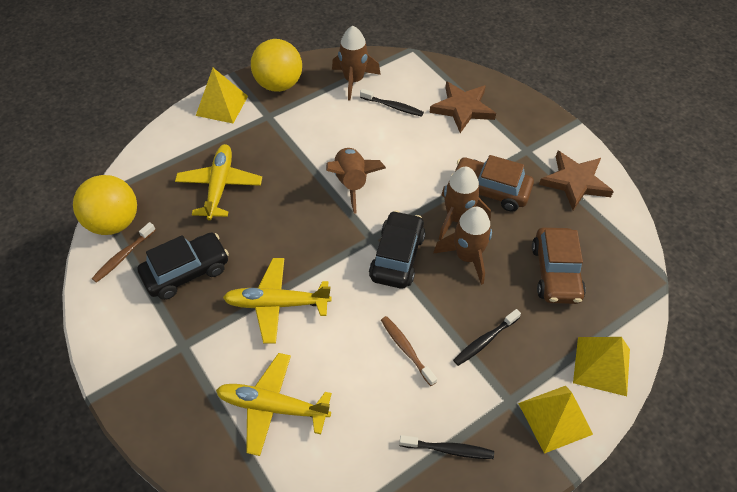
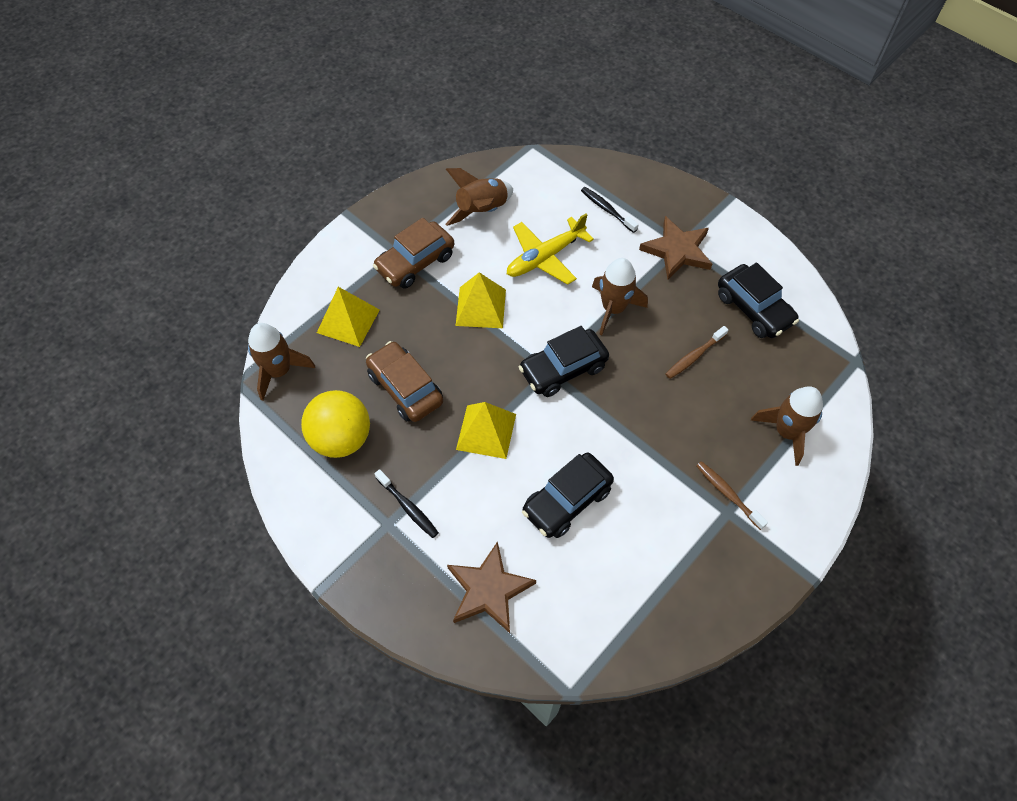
black car: 2 -> 3
black toothbrush: 3 -> 2
yellow ball: 2 -> 1
yellow plane: 3 -> 1

